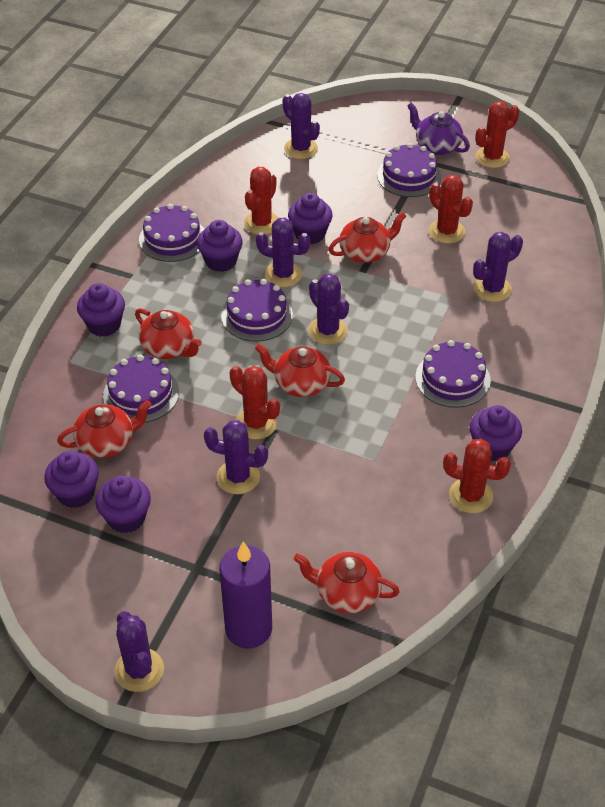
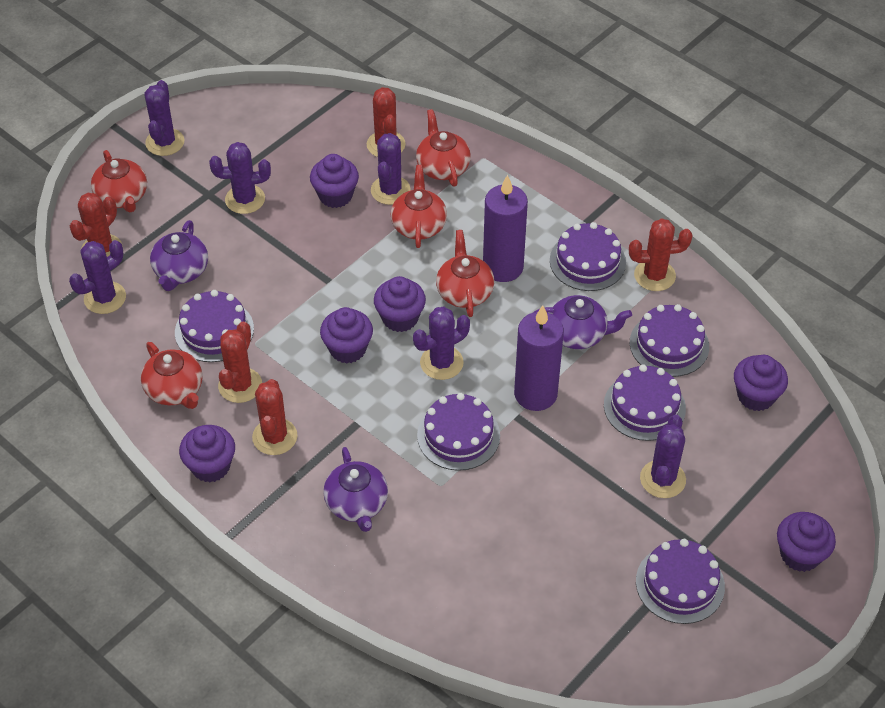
purple cake: 5 -> 6
purple candle: 1 -> 2
purple teapot: 1 -> 3

